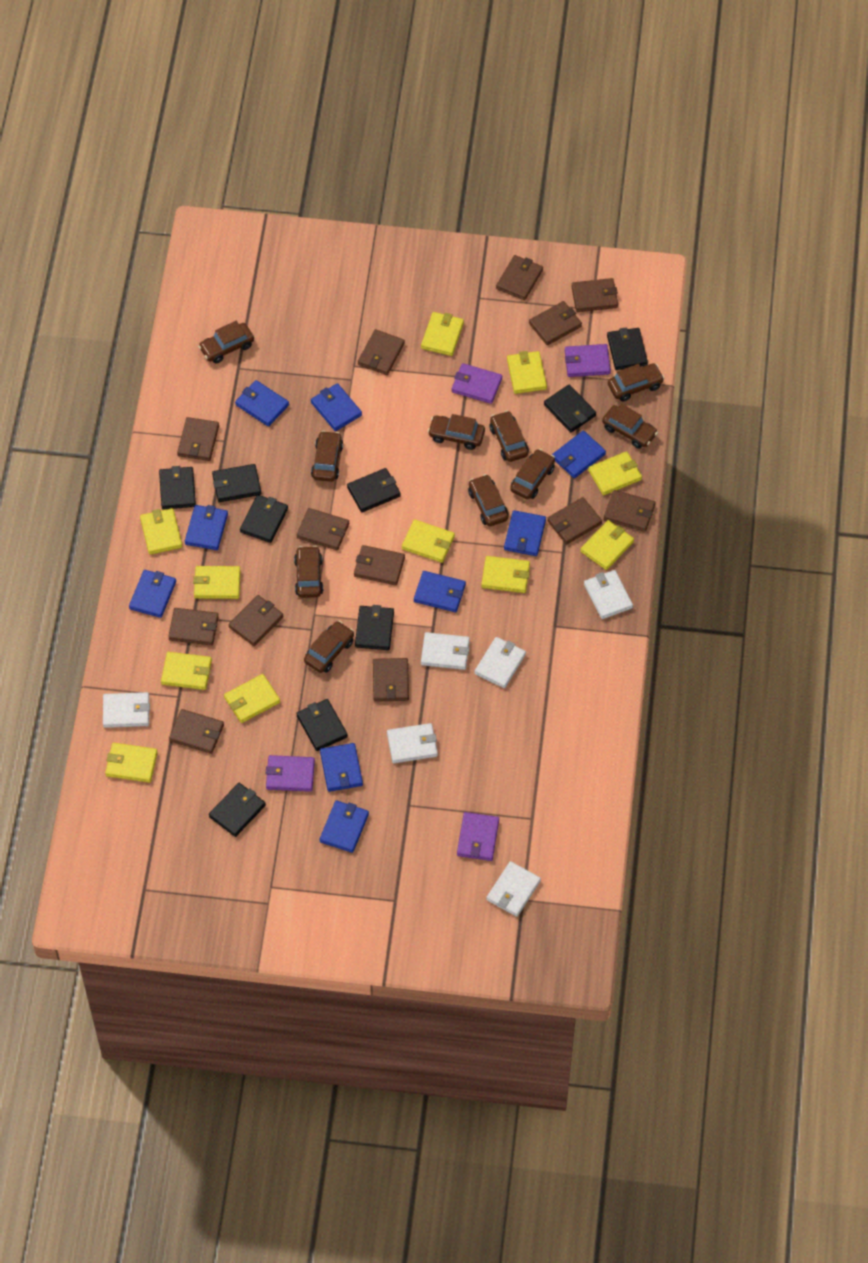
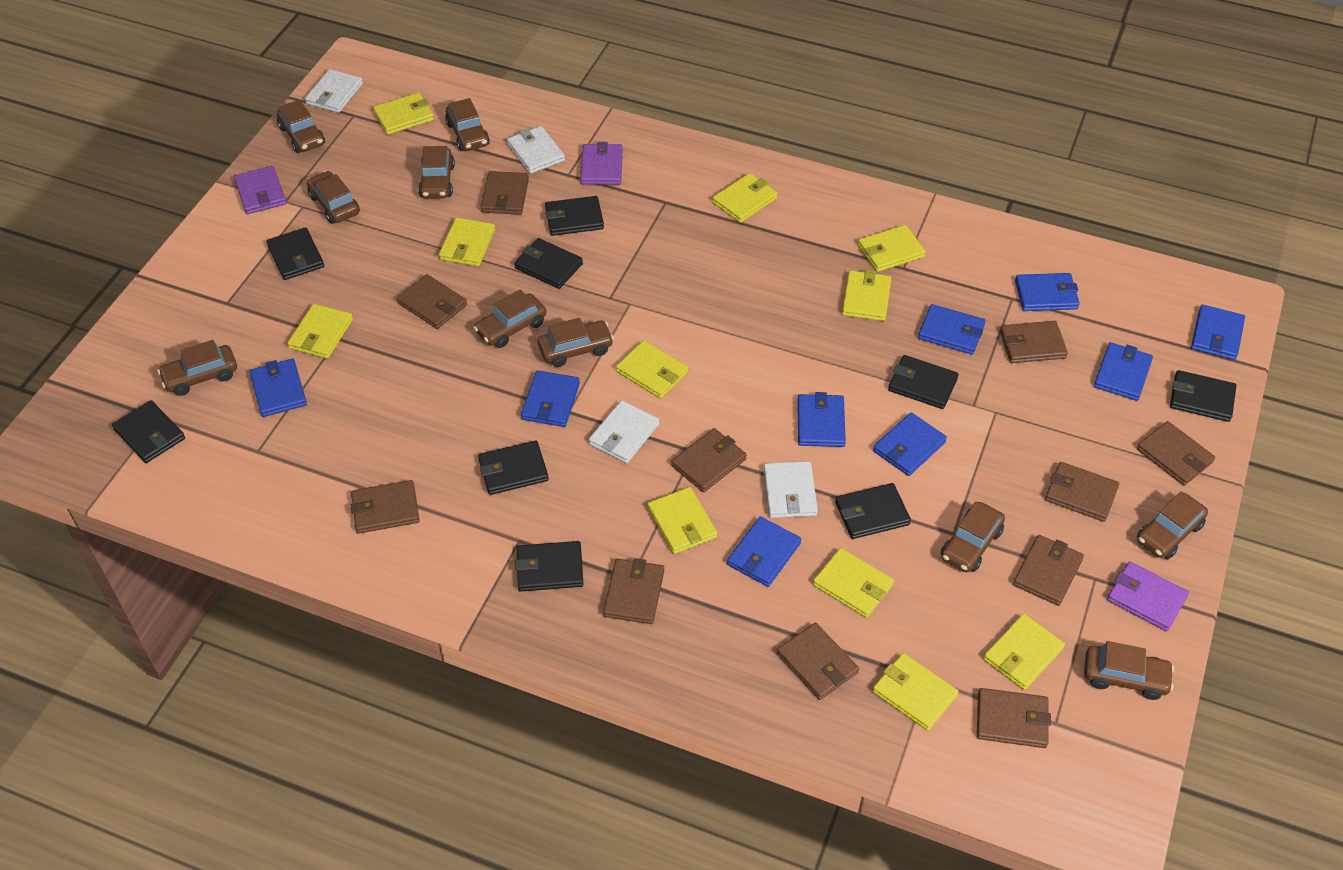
brown wallet: 13 -> 11
purple wallet: 4 -> 3
white wallet: 6 -> 4

